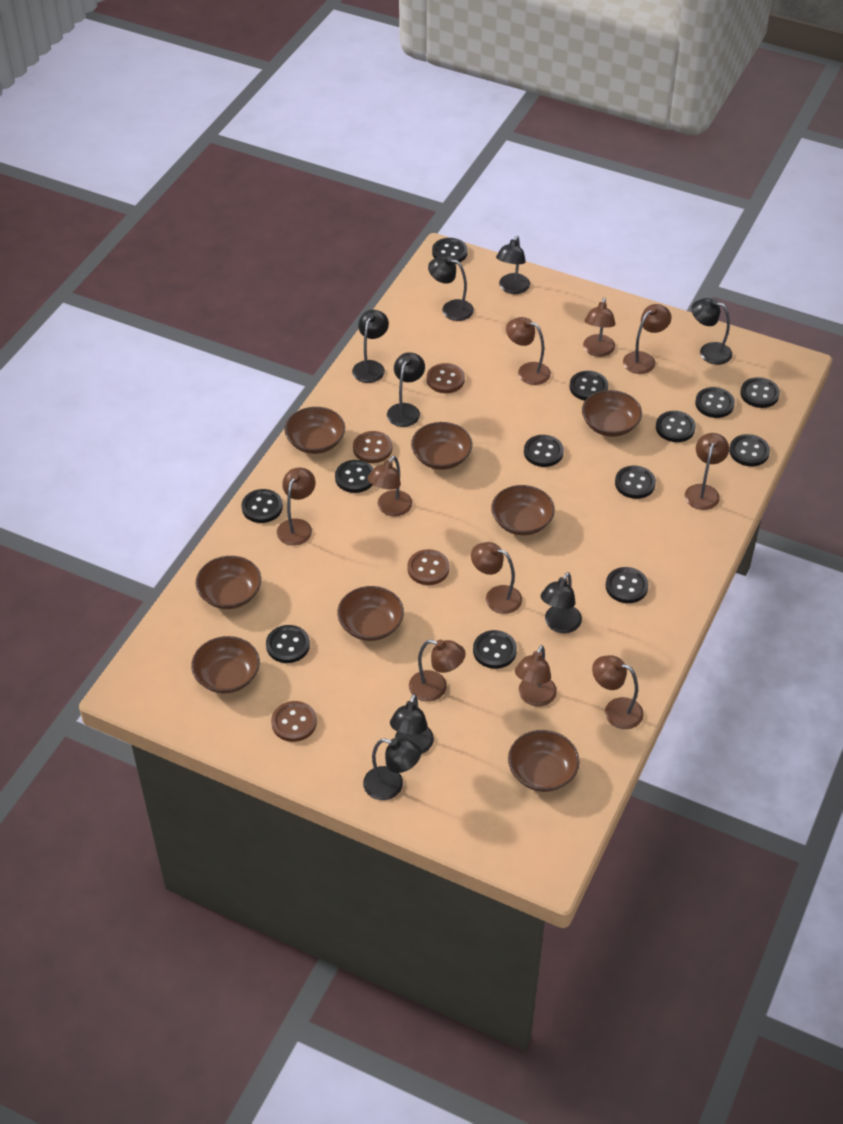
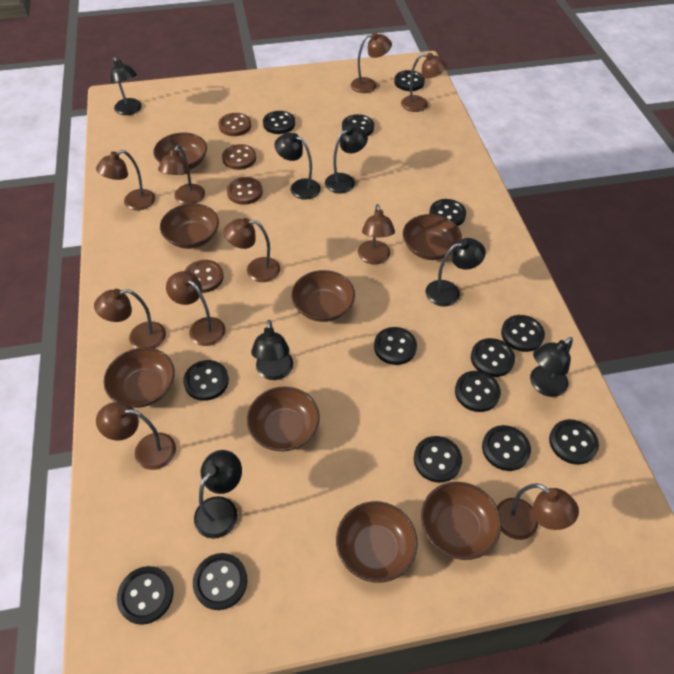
black button: 13 -> 14
black lamp: 8 -> 7

